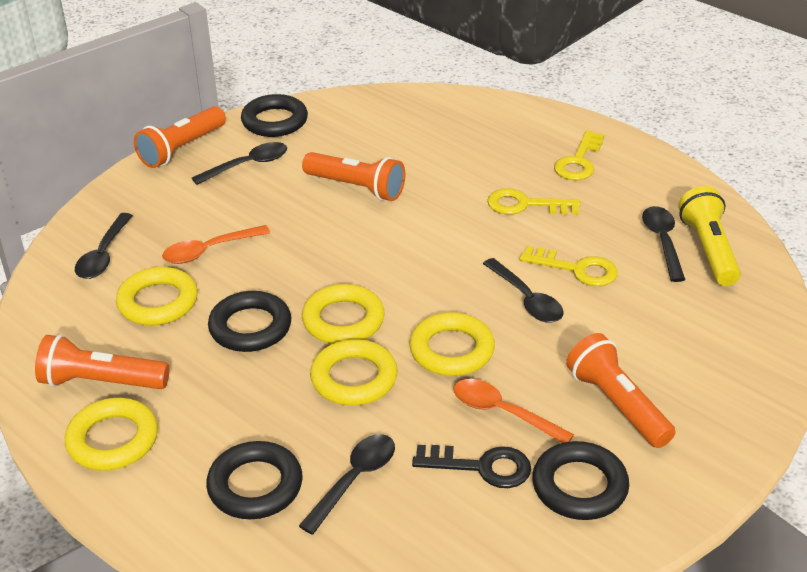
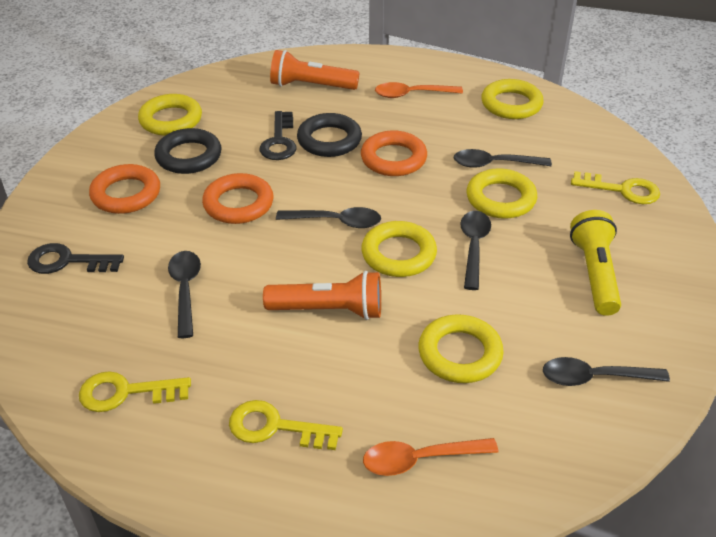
black key: 1 -> 2
black ring: 4 -> 2
orange flashlight: 4 -> 2
orange ring: 0 -> 3

